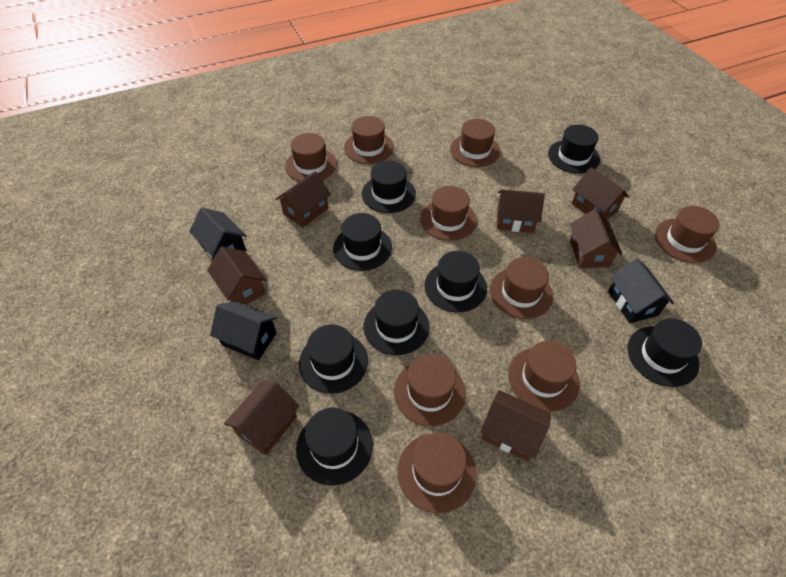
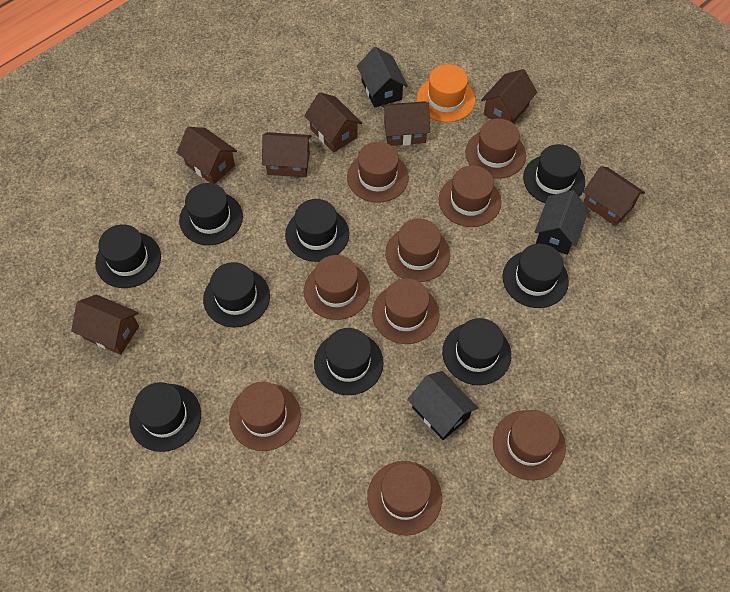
black hat: 8 -> 9
orange hat: 0 -> 1

